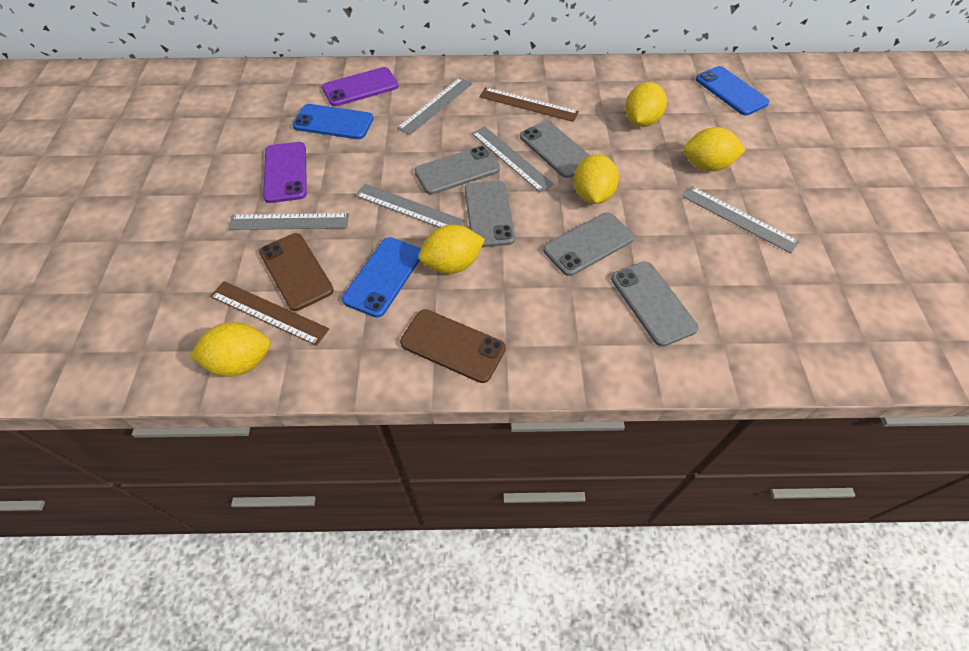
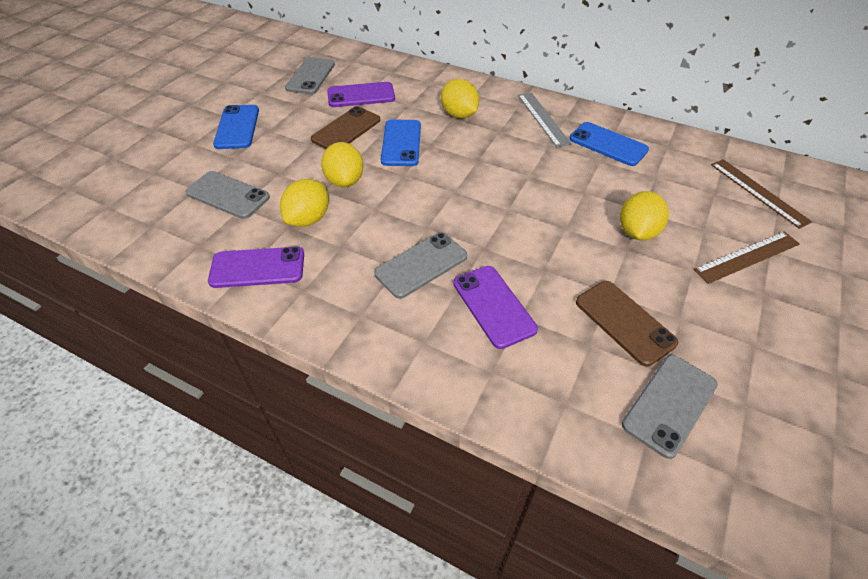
grey phone: 5 -> 4
grey ruler: 5 -> 1
purple phone: 2 -> 3
yellow lemon: 5 -> 4

